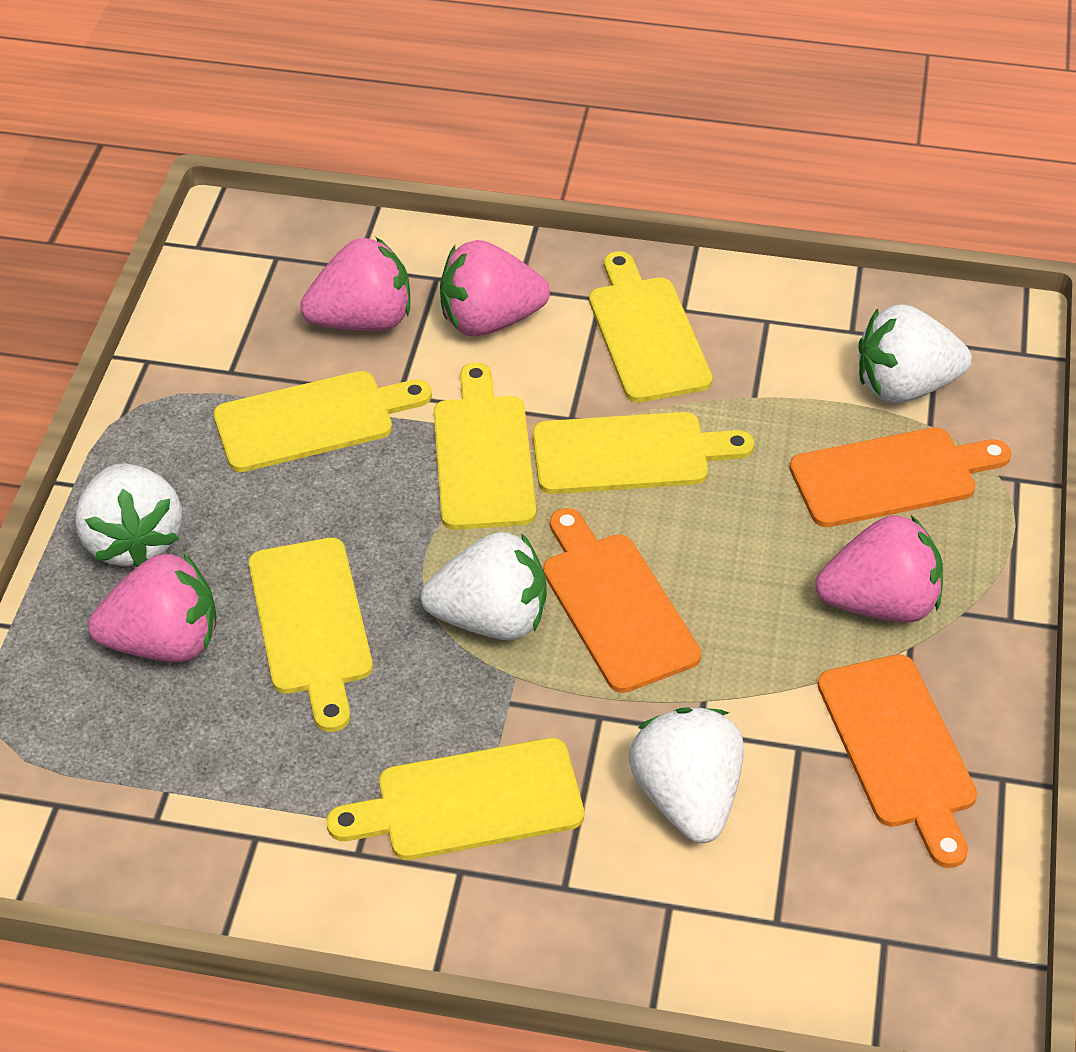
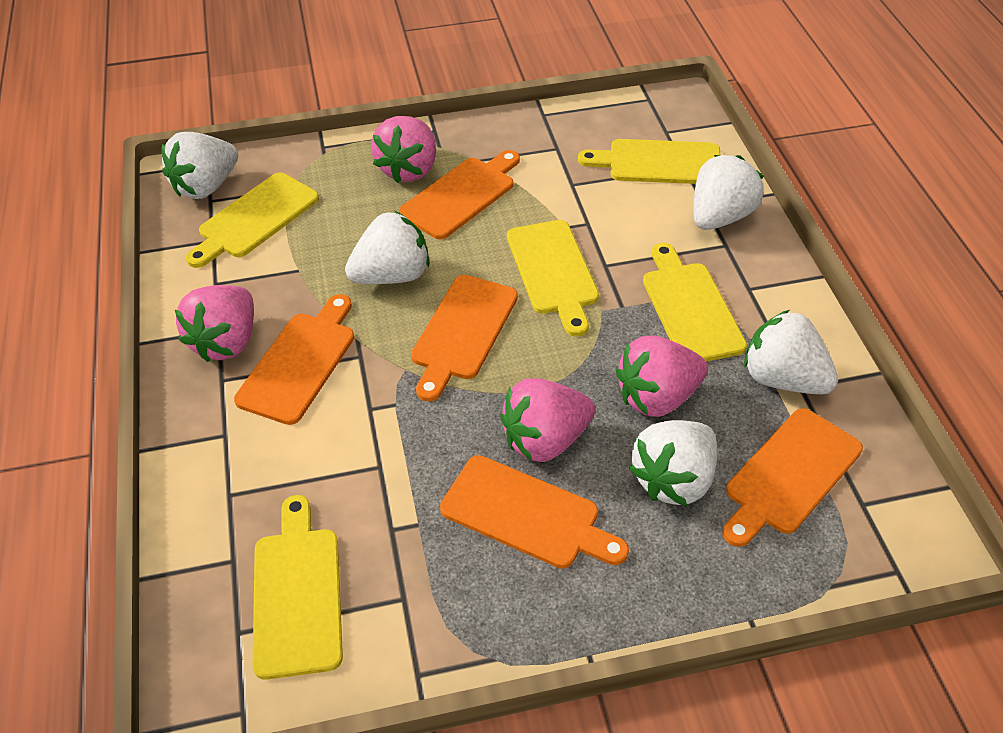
orange cutting board: 3 -> 5
white strawberry: 4 -> 5
yellow cutting board: 6 -> 5

